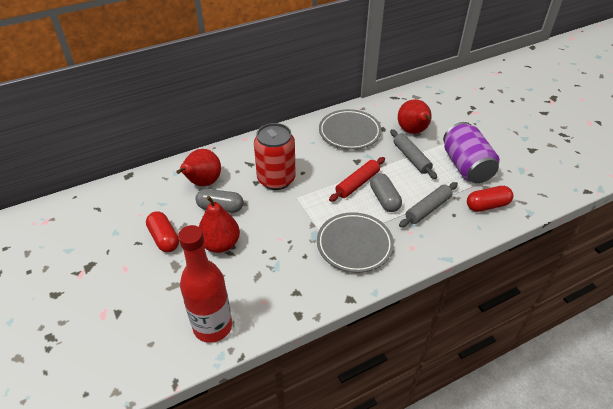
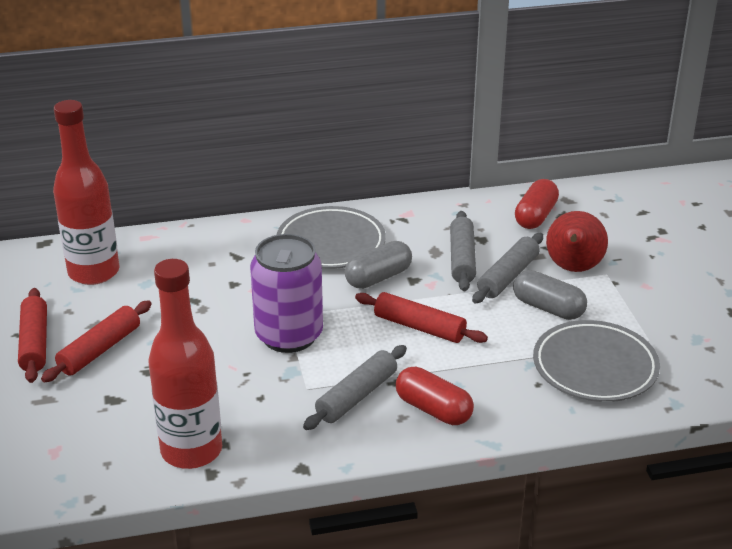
grey rolling pin: 2 -> 3
red bottle: 1 -> 2
red can: 1 -> 0
red pear: 3 -> 1
red rolling pin: 1 -> 3

